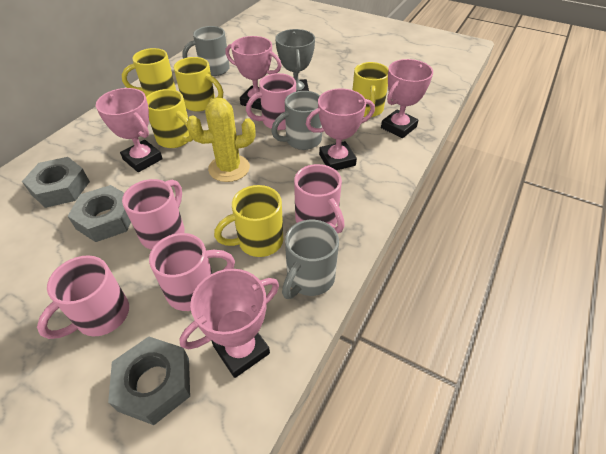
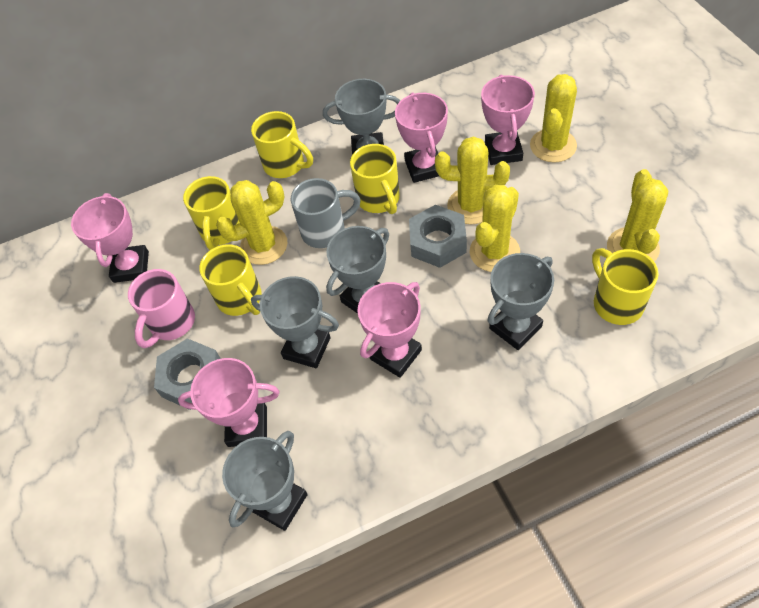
grey mug: 3 -> 1
grey nut: 3 -> 2
grey trophy: 1 -> 5
pink mug: 5 -> 1
yellow cactus: 1 -> 5

